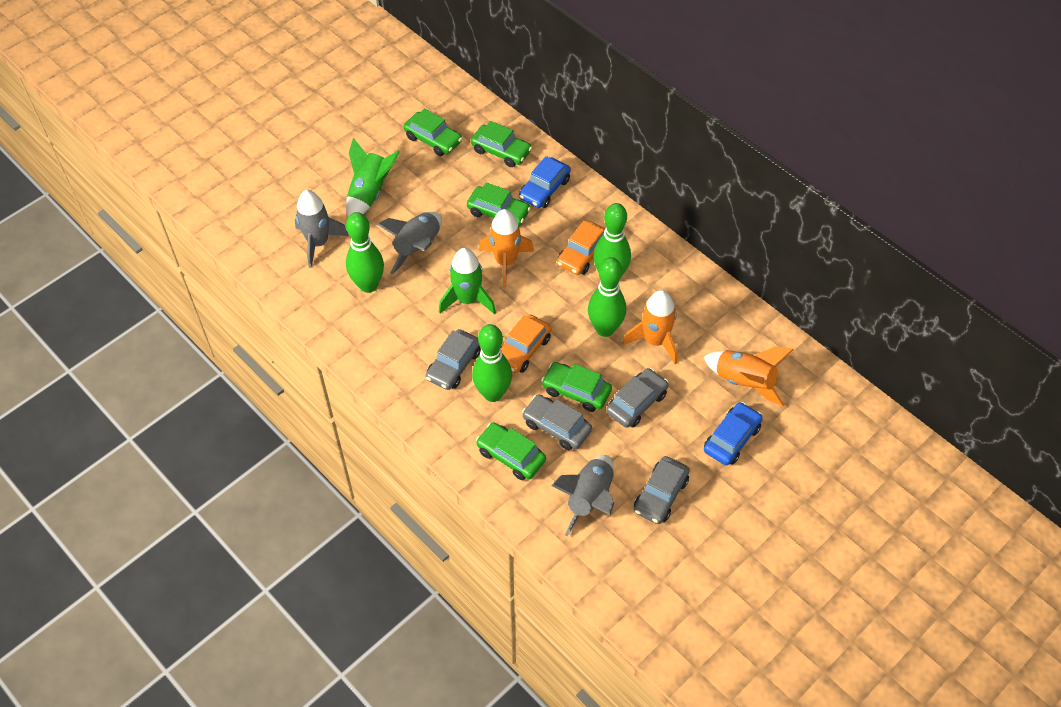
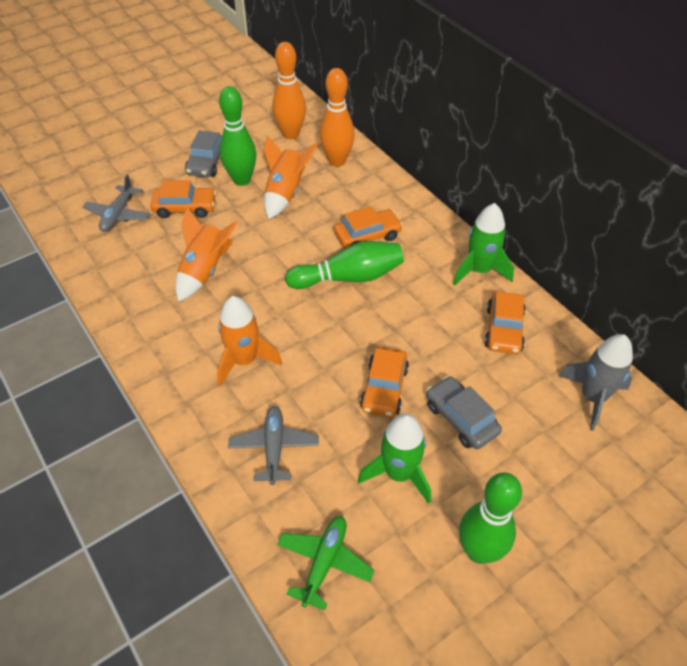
blue car: 2 -> 0
green bowling pin: 4 -> 3
green car: 5 -> 0
green plane: 0 -> 1
grey car: 4 -> 2
grey plane: 0 -> 2
grey rocket: 3 -> 1
orange bowling pin: 0 -> 2
orange car: 2 -> 4

